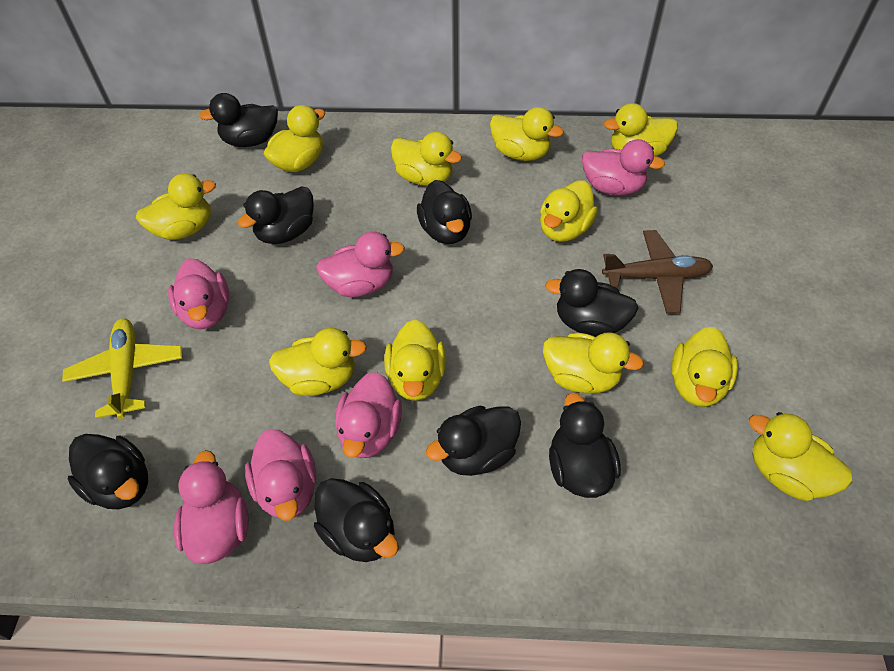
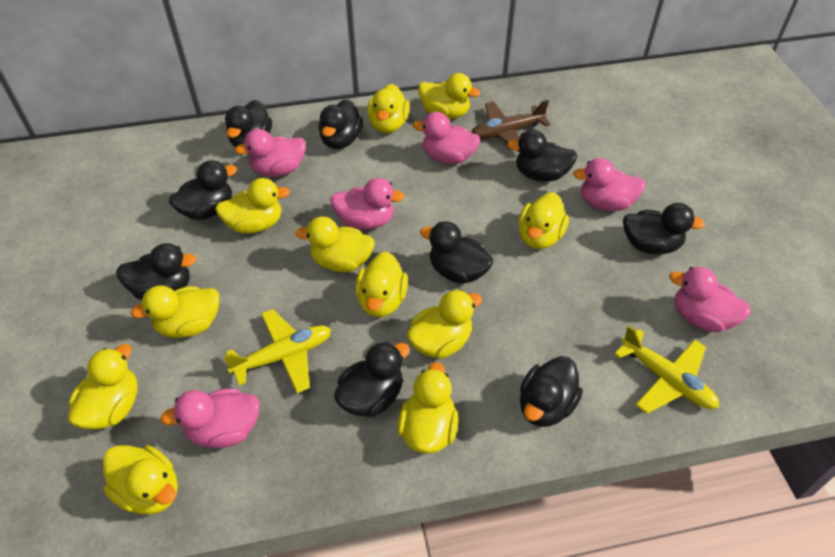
black duck: 8 -> 9
yellow plane: 1 -> 2

